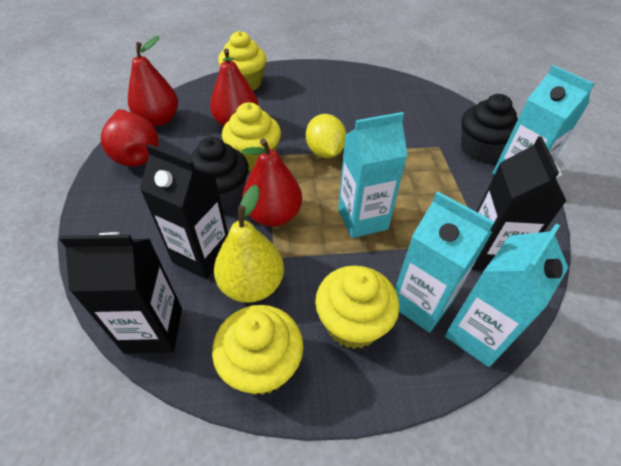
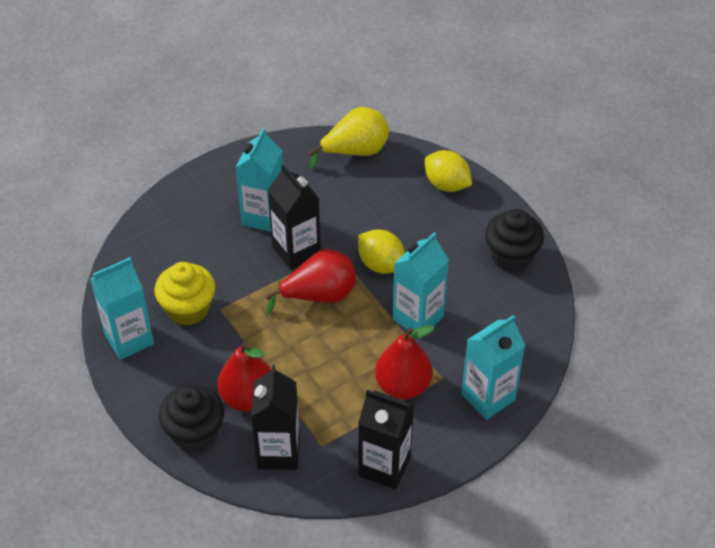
red pear: 4 -> 3
yellow cupcake: 4 -> 1
yellow lemon: 1 -> 2

